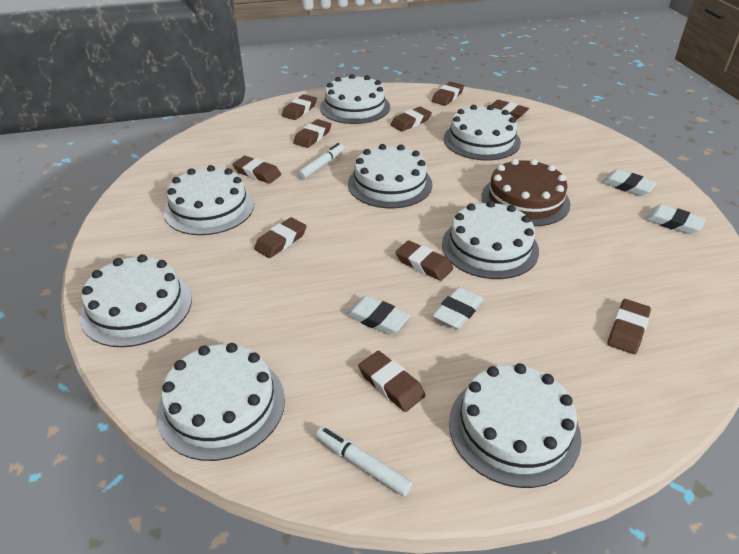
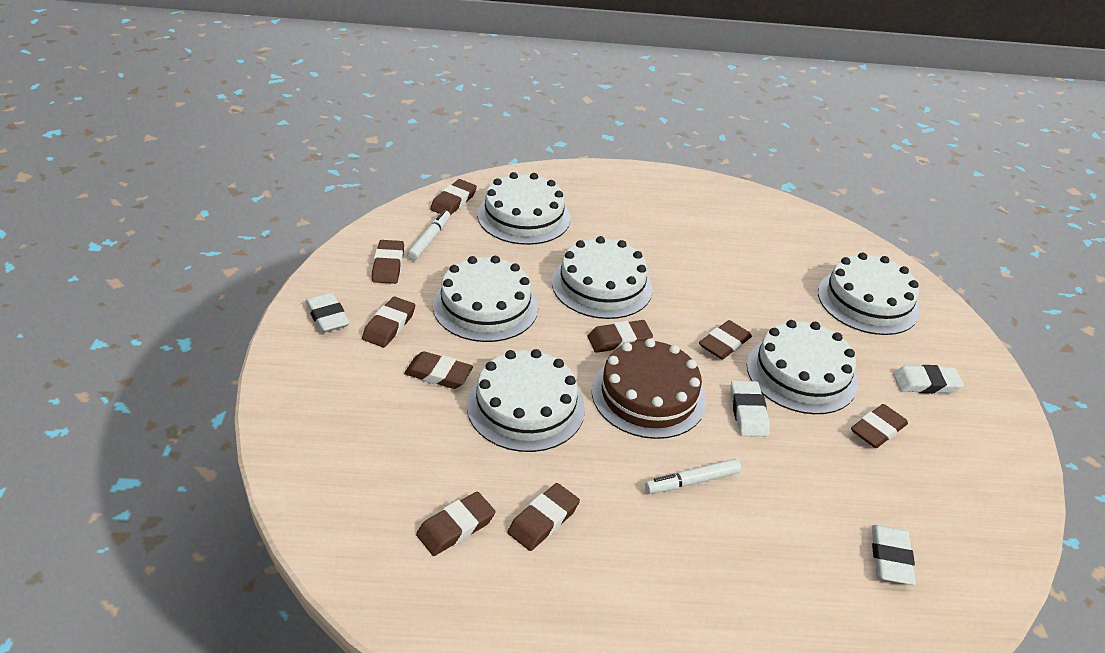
brown eraser: 10 -> 9
white cake: 8 -> 6

